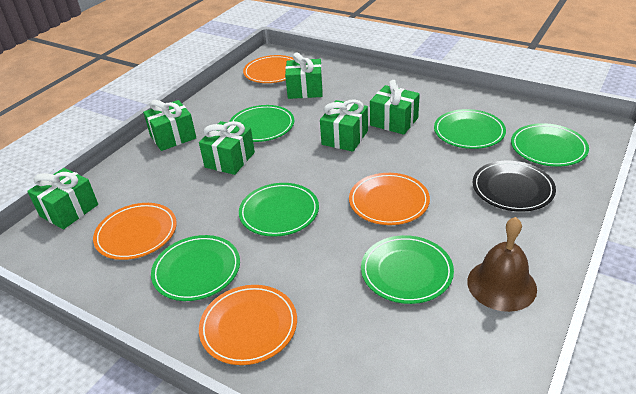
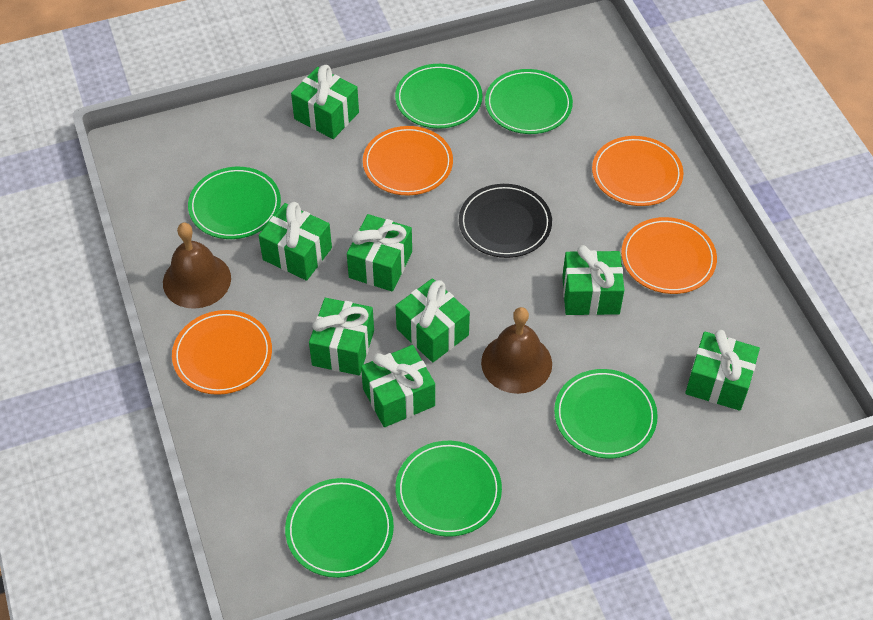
brown bell: 1 -> 2
green gift: 6 -> 8

